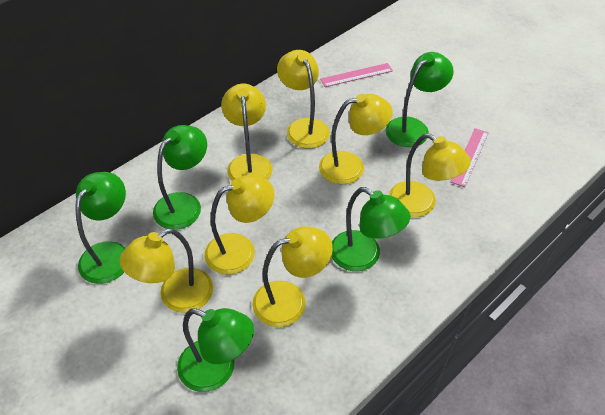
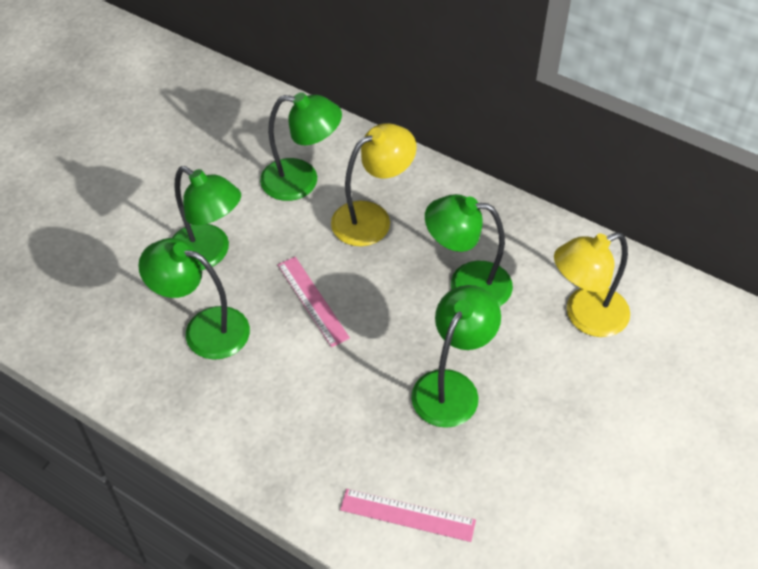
yellow lamp: 7 -> 2

